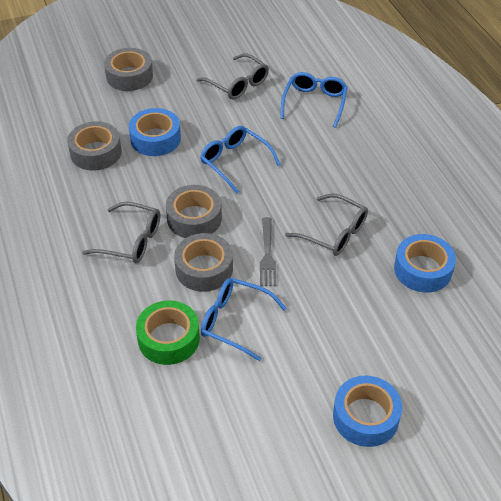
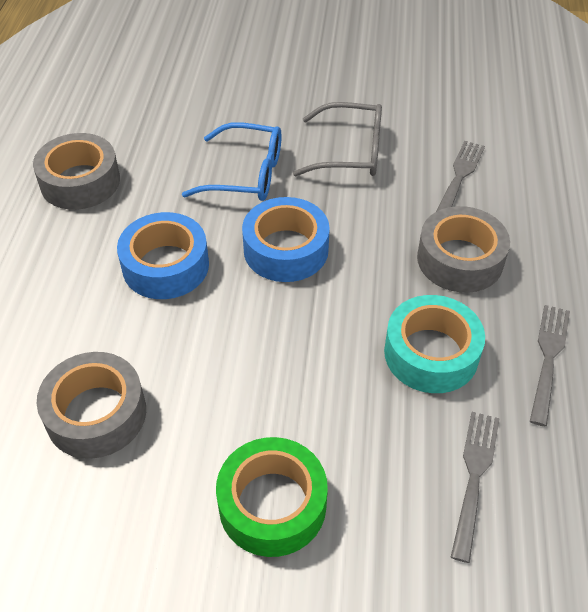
blue glasses: 3 -> 1
blue tape: 3 -> 2
grey fork: 1 -> 3
grey glasses: 3 -> 1
grey tape: 4 -> 3
turquoise tape: 0 -> 1

